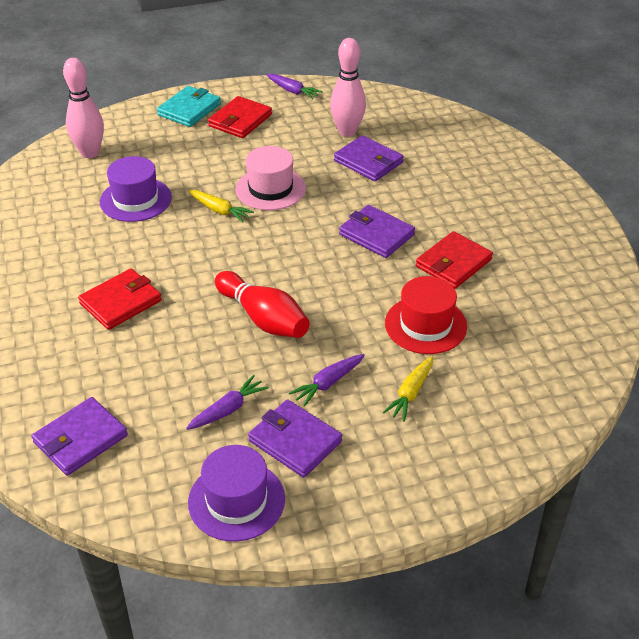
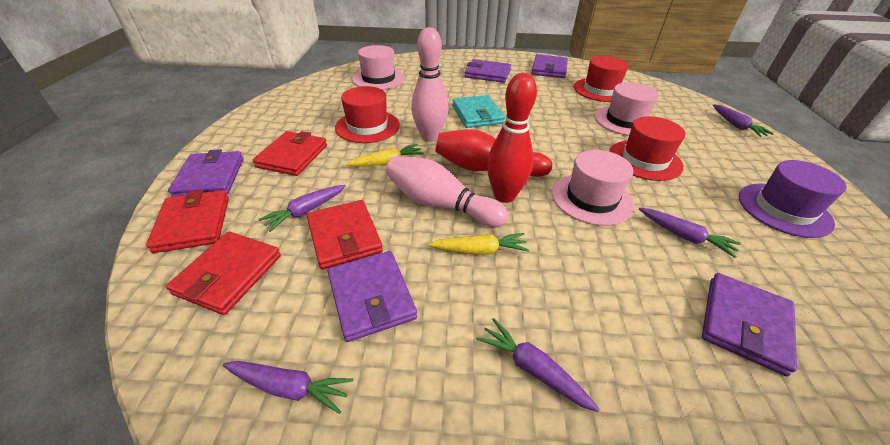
pink hat: 1 -> 3
purple carrot: 3 -> 5
purple hat: 2 -> 1
purple wallet: 4 -> 5
red bowling pin: 1 -> 2
red hat: 1 -> 3
red wallet: 3 -> 4

